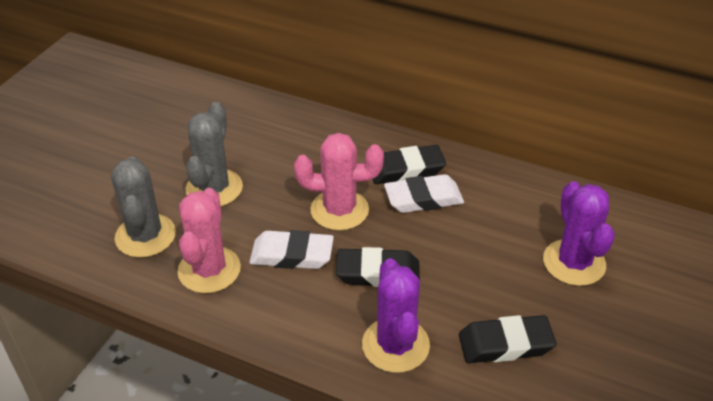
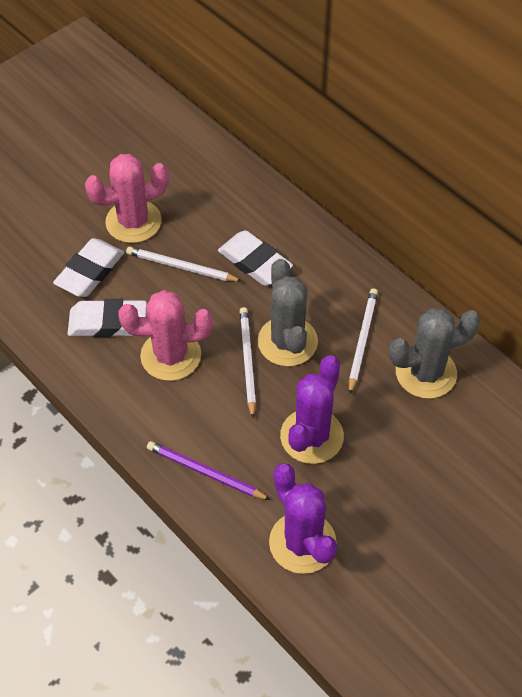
black eraser: 3 -> 0
purple pencil: 0 -> 1
white eraser: 2 -> 3
white pencil: 0 -> 3

